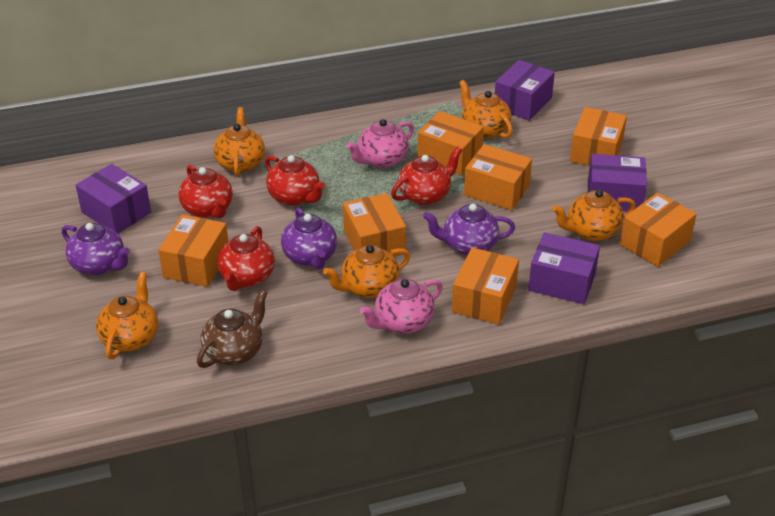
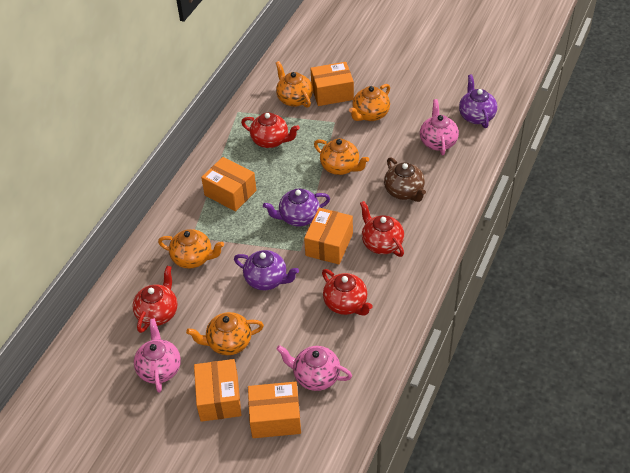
orange box: 7 -> 5
pink teapot: 2 -> 3
purple box: 4 -> 0

